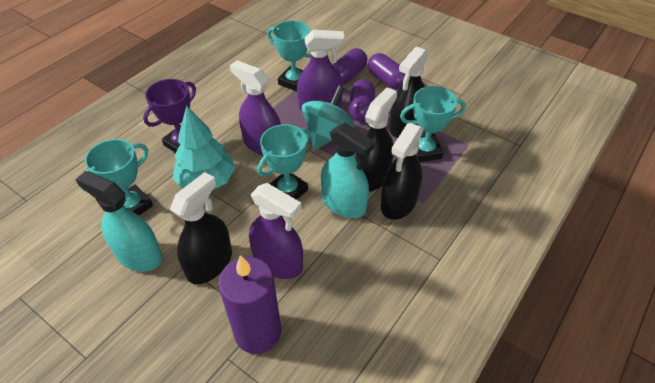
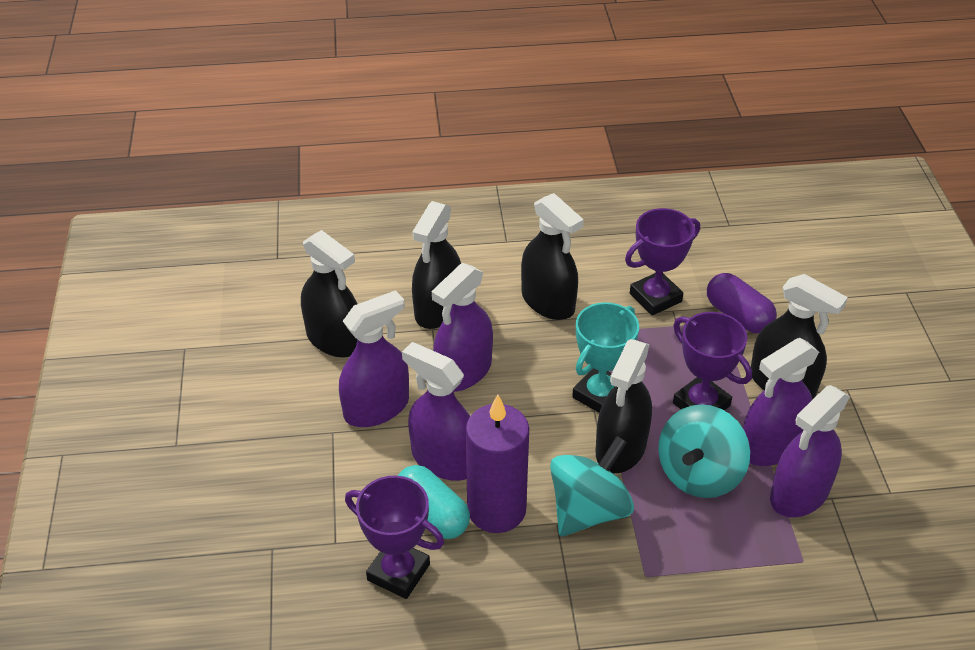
black spray bottle: 4 -> 5
purple capsule: 3 -> 1
purple spray bottle: 3 -> 5
purple trophy: 1 -> 3
turquoise capsule: 0 -> 1
turquoise spinning top: 1 -> 2
turquoise spray bottle: 2 -> 0
turquoise tree: 1 -> 0
turquoise trophy: 4 -> 1

